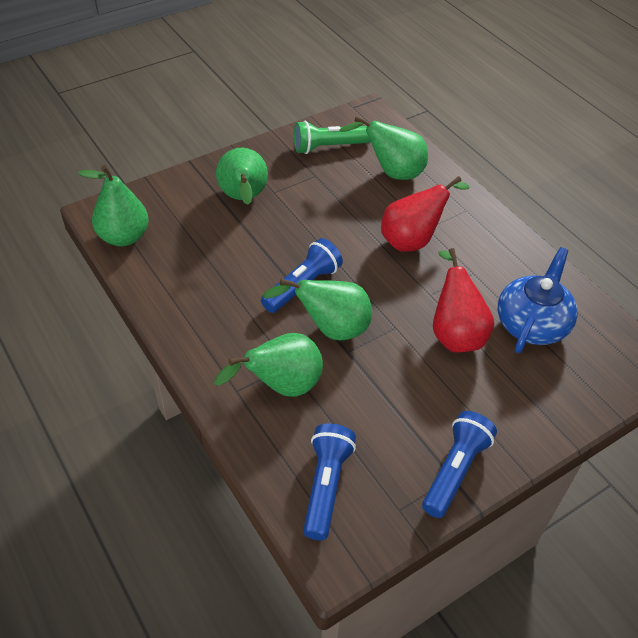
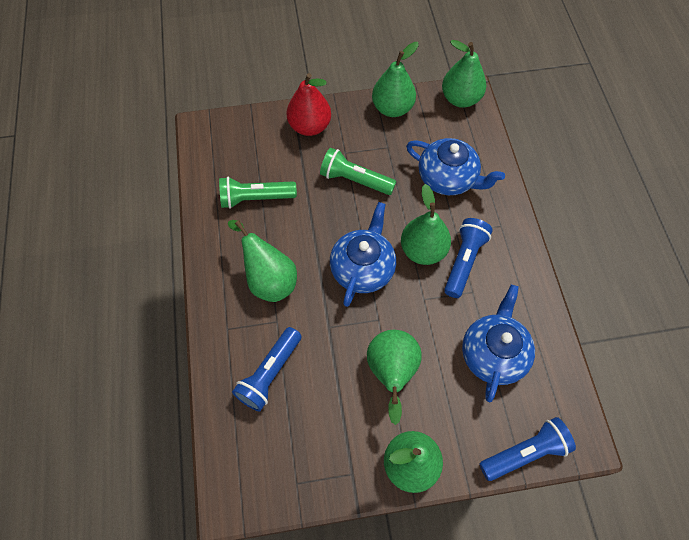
blue teapot: 1 -> 3
green flashlight: 1 -> 2
green pear: 5 -> 6
red pear: 2 -> 1

